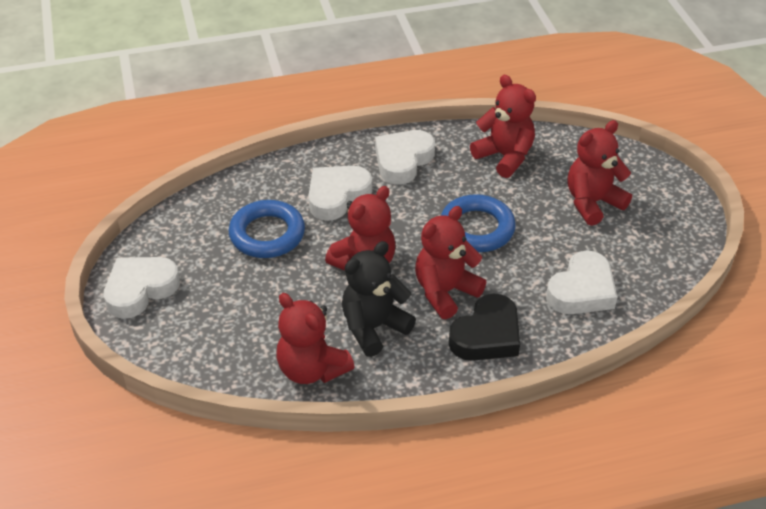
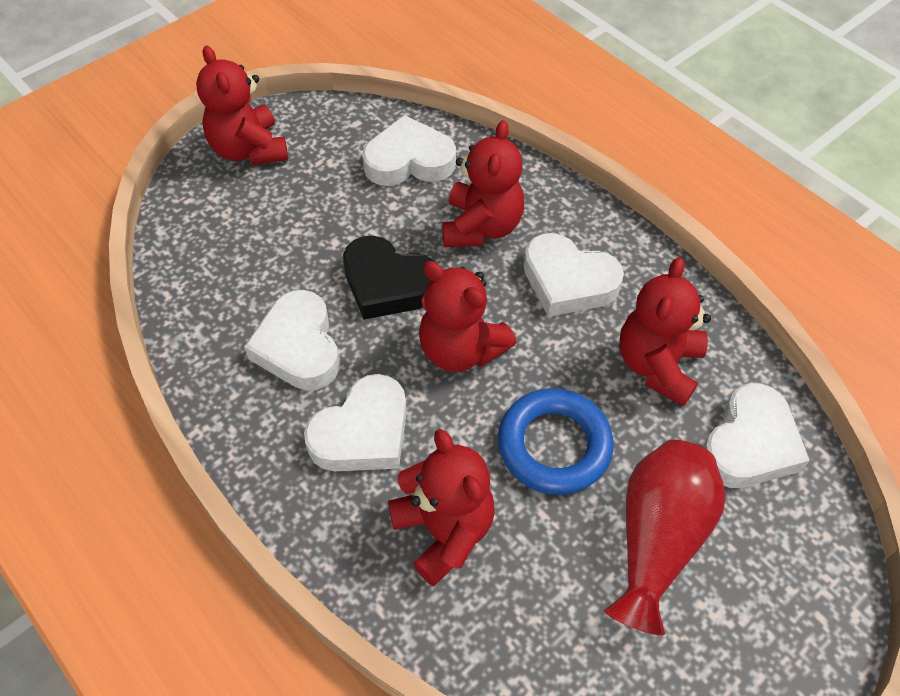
black teddy bear: 1 -> 0
blue ring: 2 -> 1
red vase: 0 -> 1
white heart: 4 -> 5

